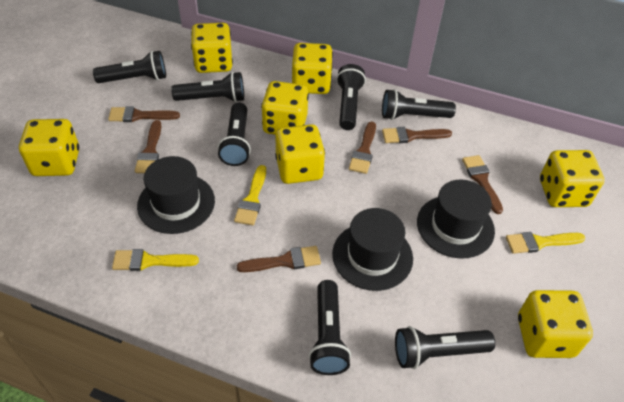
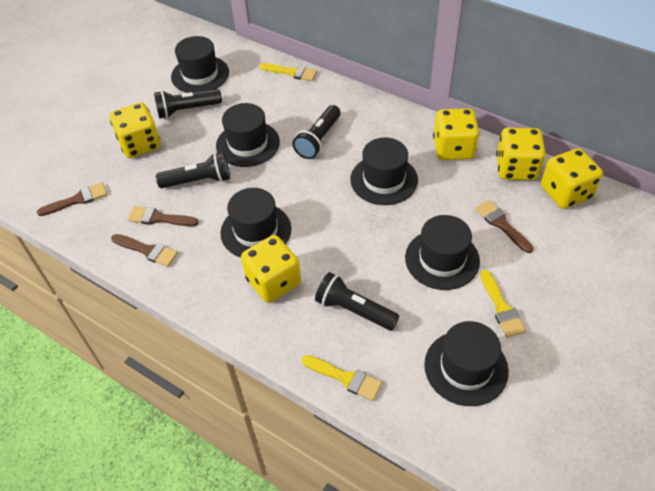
black flashlight: 7 -> 4
black hat: 3 -> 6
brown brush: 6 -> 4
yellow dice: 7 -> 5

